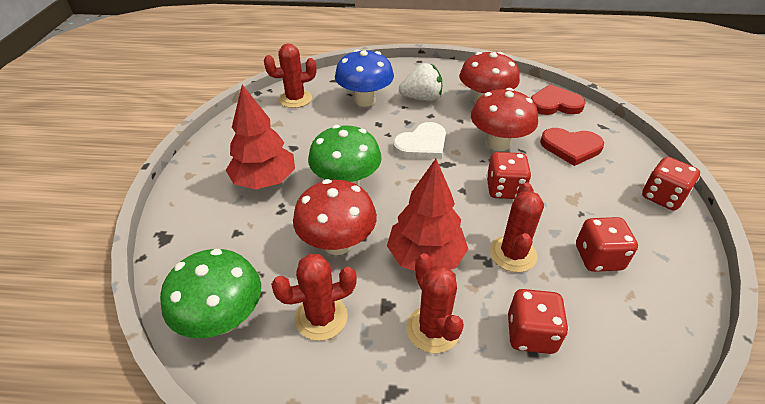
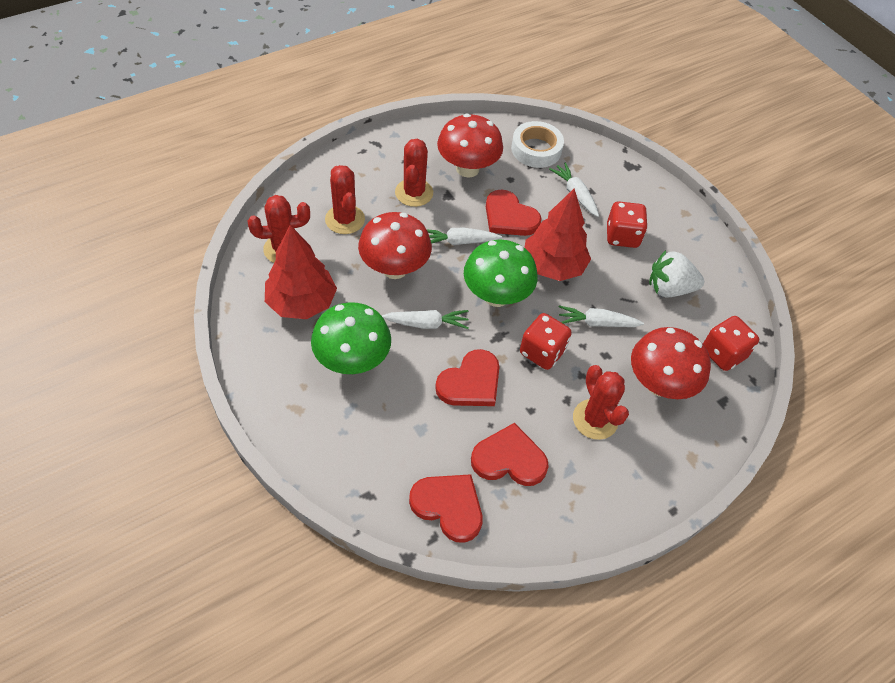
blue mushroom: 1 -> 0
red dice: 4 -> 3
red heart: 2 -> 4
white carrot: 0 -> 4
white heart: 1 -> 0
white tape: 0 -> 1

